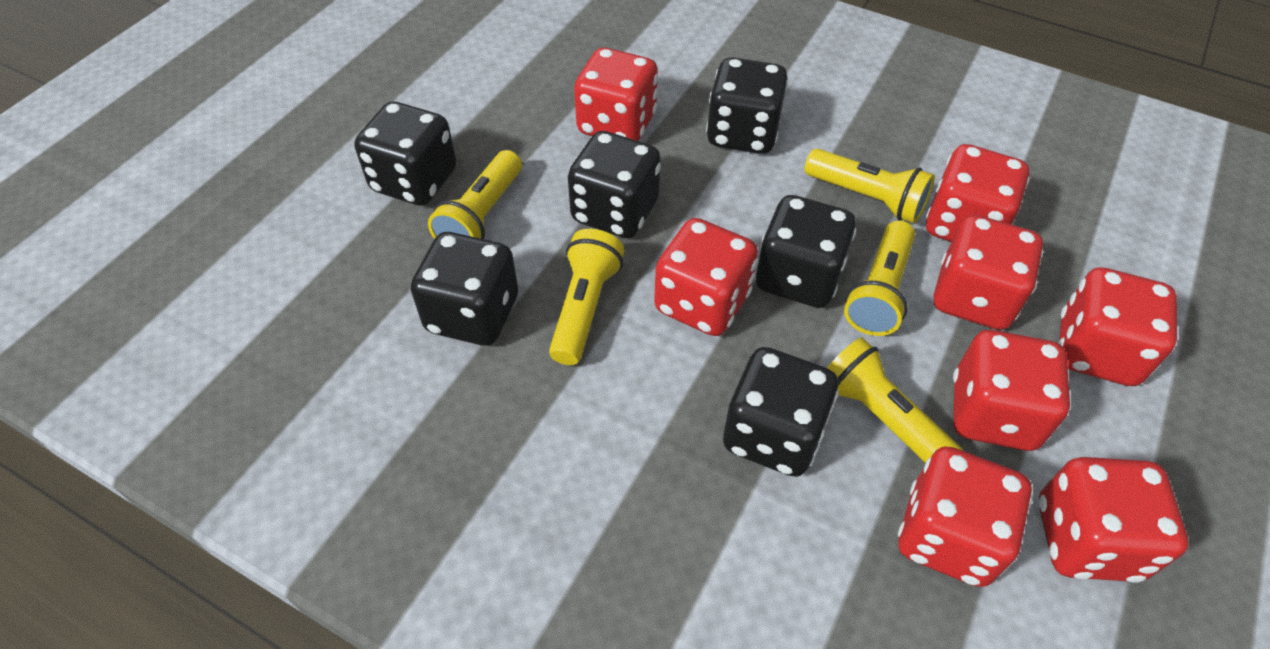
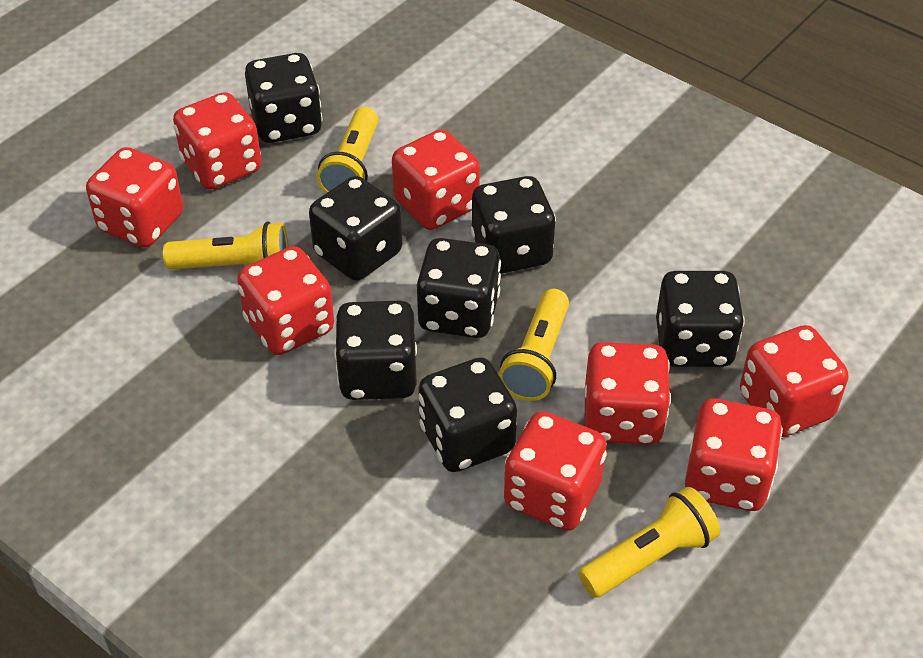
black dice: 6 -> 7
yellow flashlight: 5 -> 4

